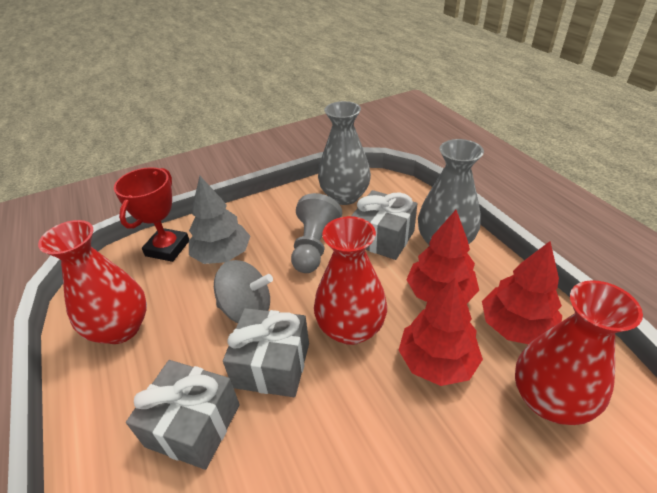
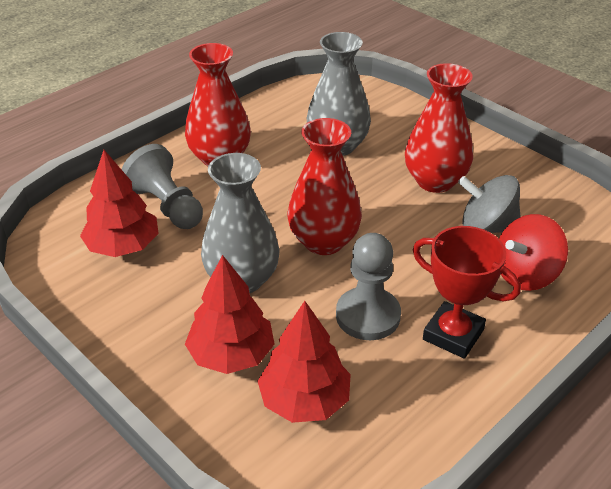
grey gift: 3 -> 0
grey pawn: 1 -> 2
grey tree: 1 -> 0
red spinning top: 0 -> 1

